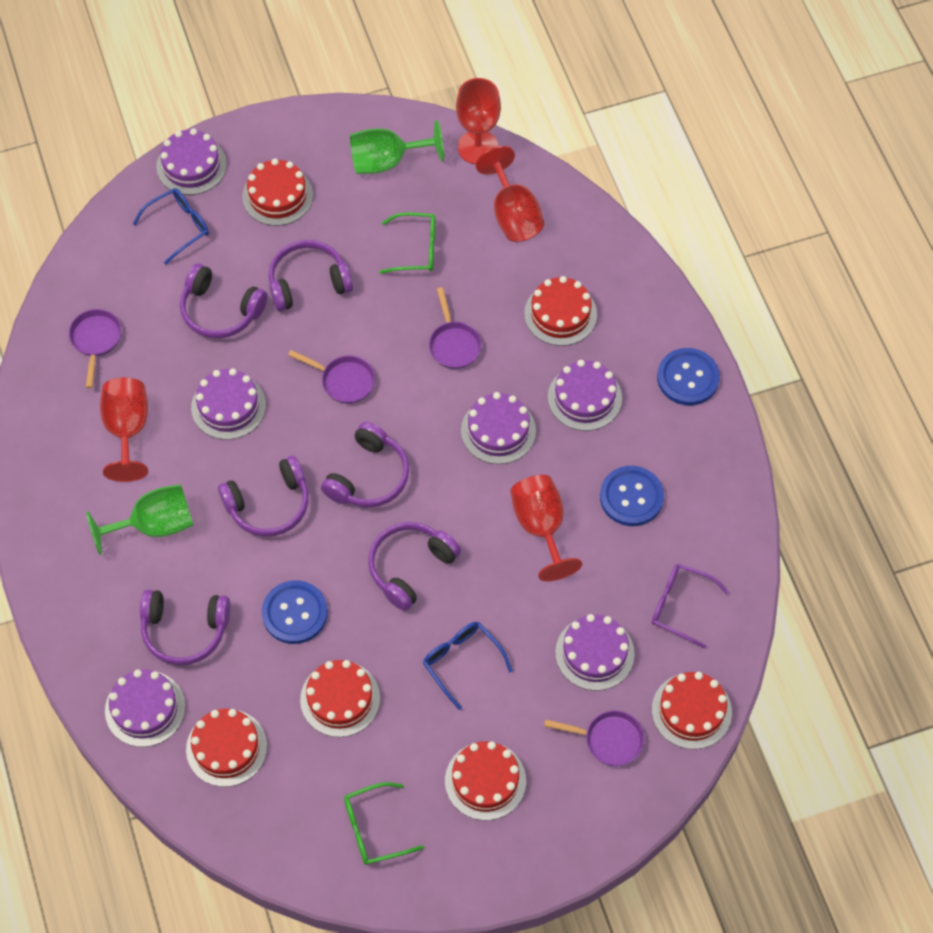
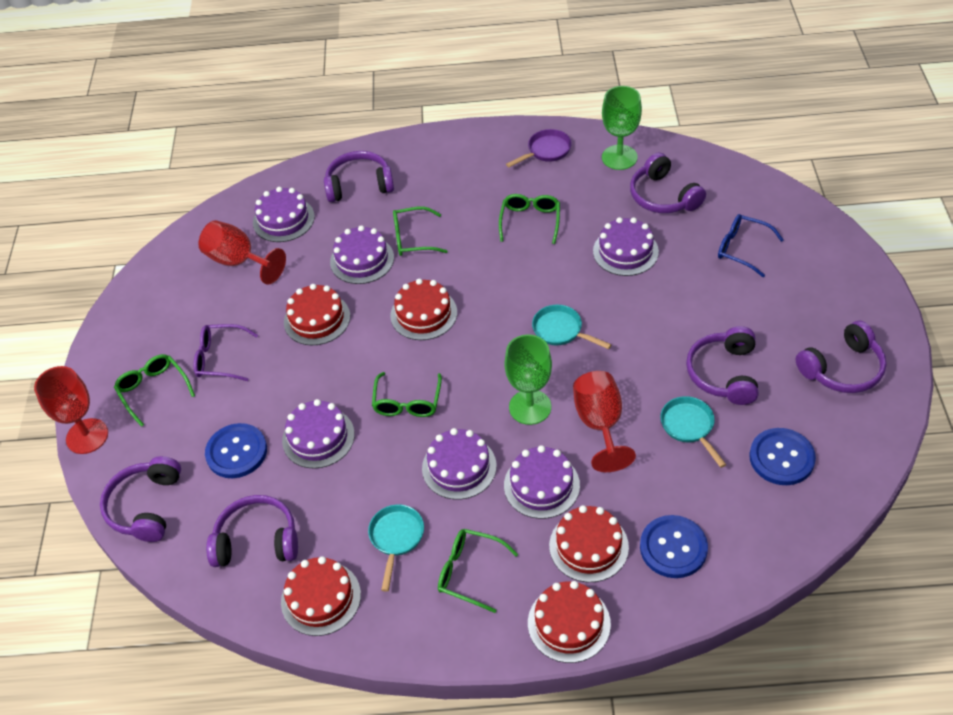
blue glasses: 2 -> 1
green glasses: 2 -> 5
purple pan: 4 -> 1
red cake: 6 -> 5
red goblet: 4 -> 3
turquoise pan: 0 -> 3

